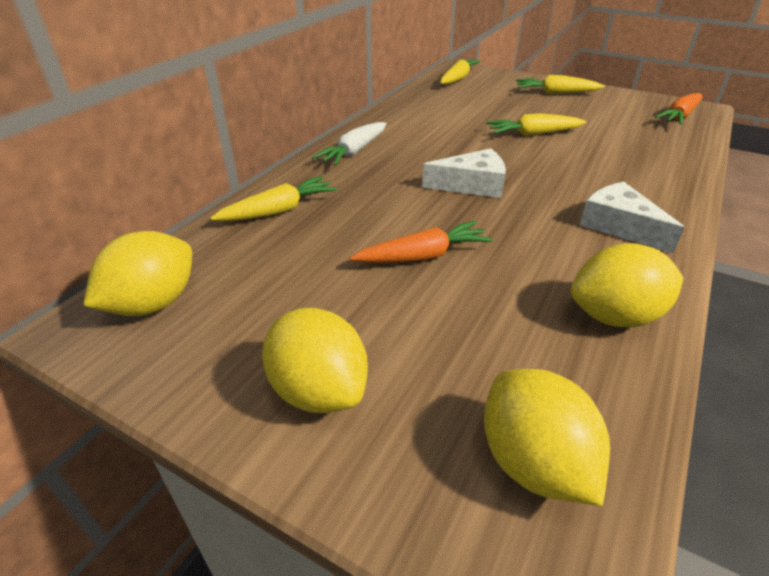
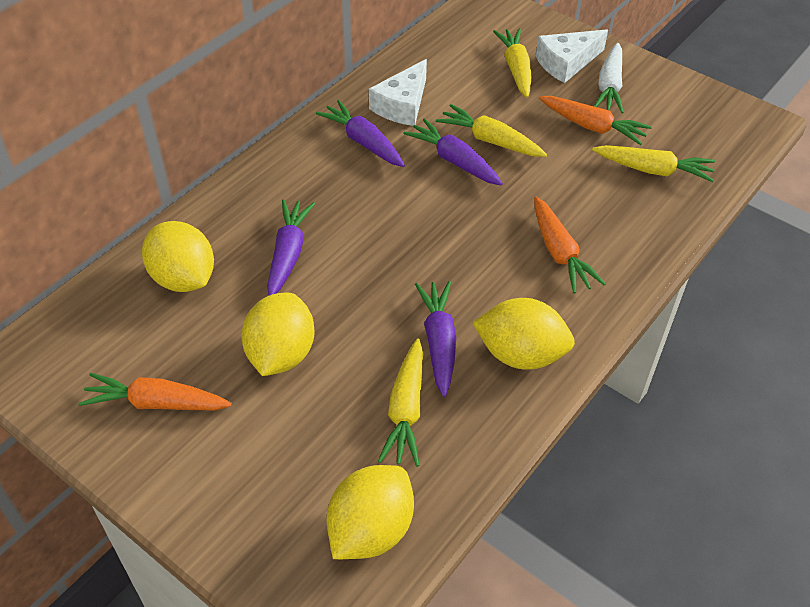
orange carrot: 2 -> 3
purple carrot: 0 -> 4

